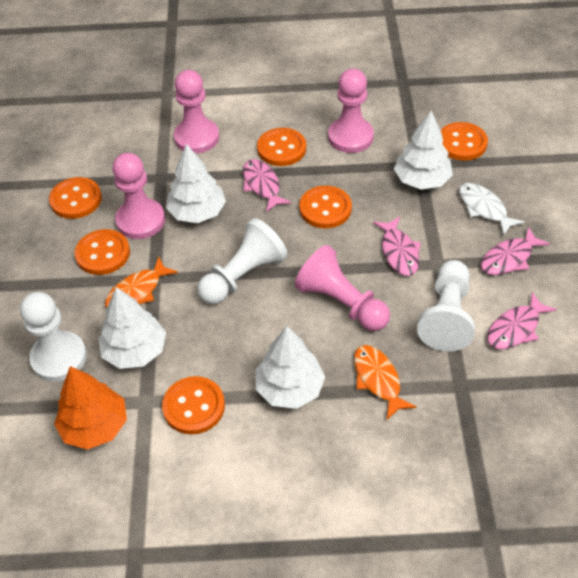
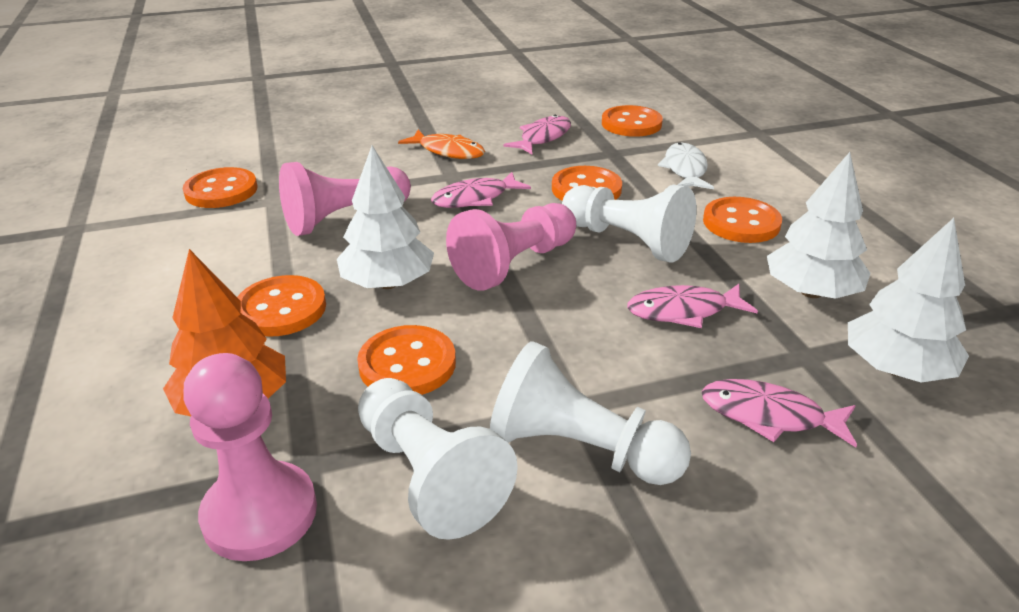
orange fish: 2 -> 1
pink pawn: 4 -> 3
white tree: 4 -> 3

